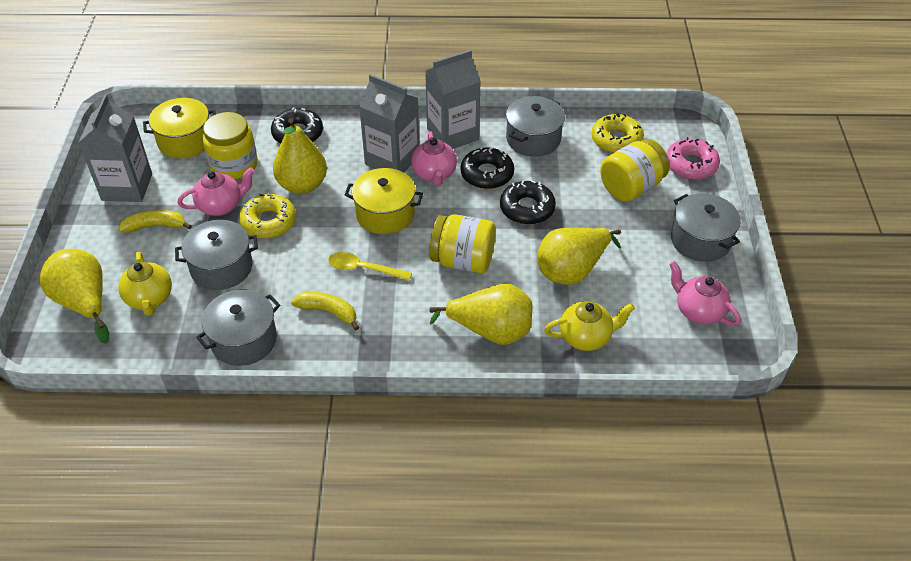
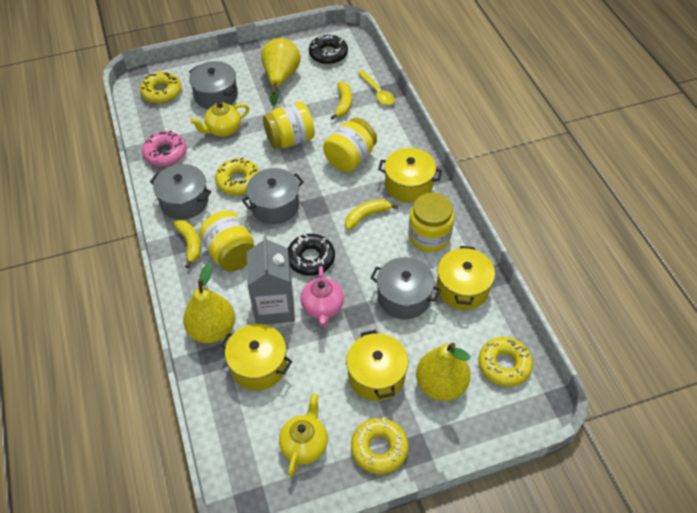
black donut: 3 -> 2
grey carton: 3 -> 1
pink teapot: 3 -> 1
yellow banana: 2 -> 3
yellow donut: 2 -> 4
yellow jar: 3 -> 4
yellow pear: 4 -> 3
yellow pot: 2 -> 4

